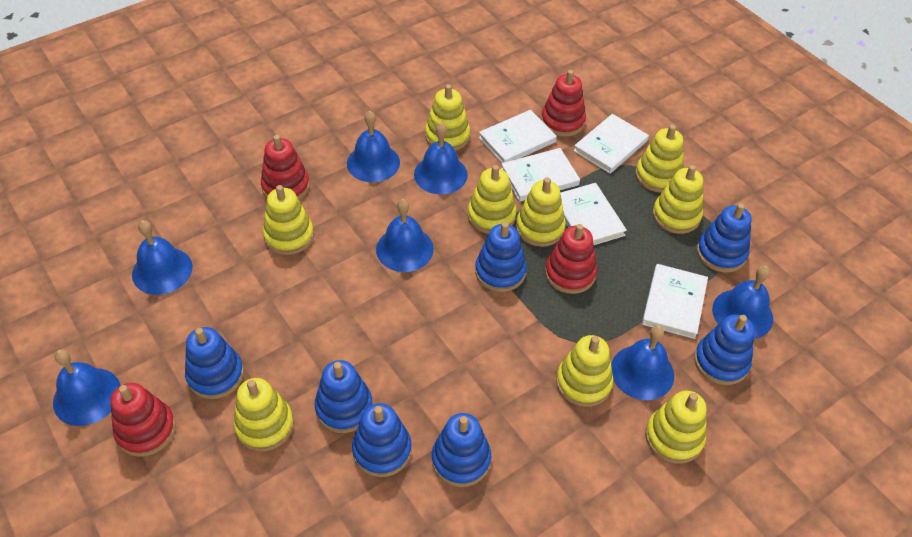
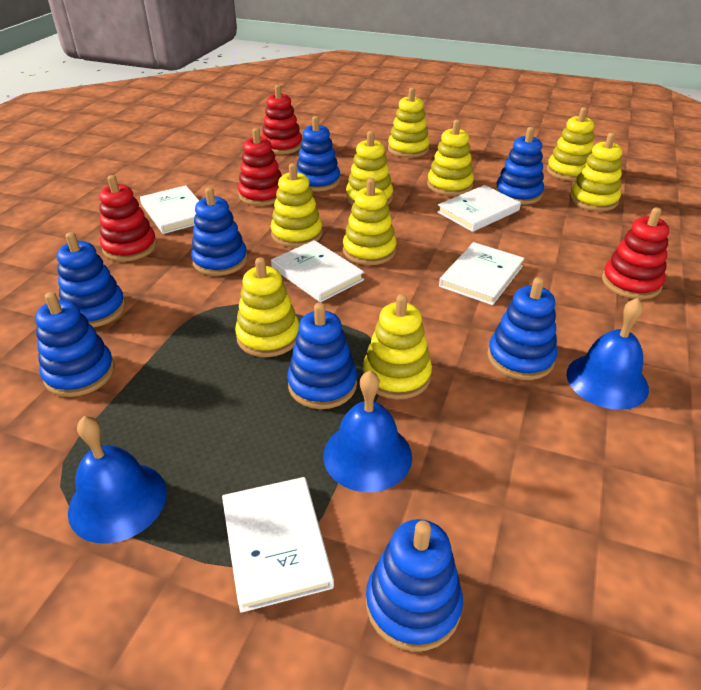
blue bell: 7 -> 3
blue stacking toy: 7 -> 8

